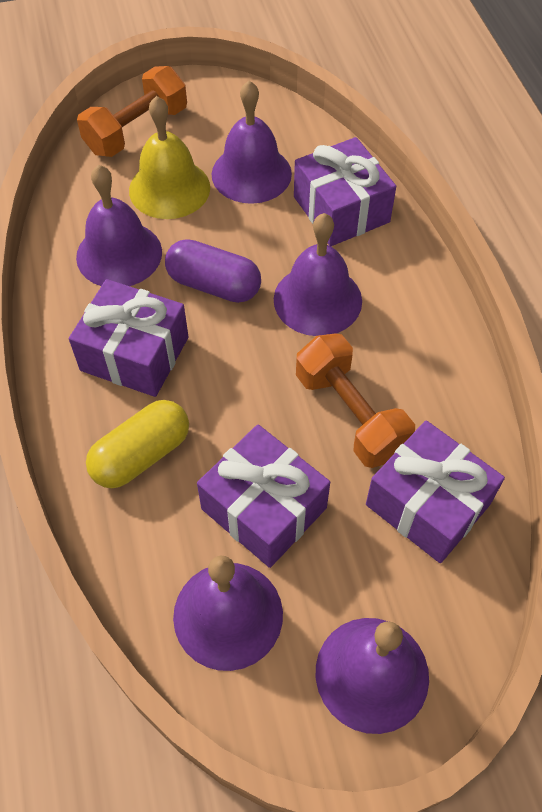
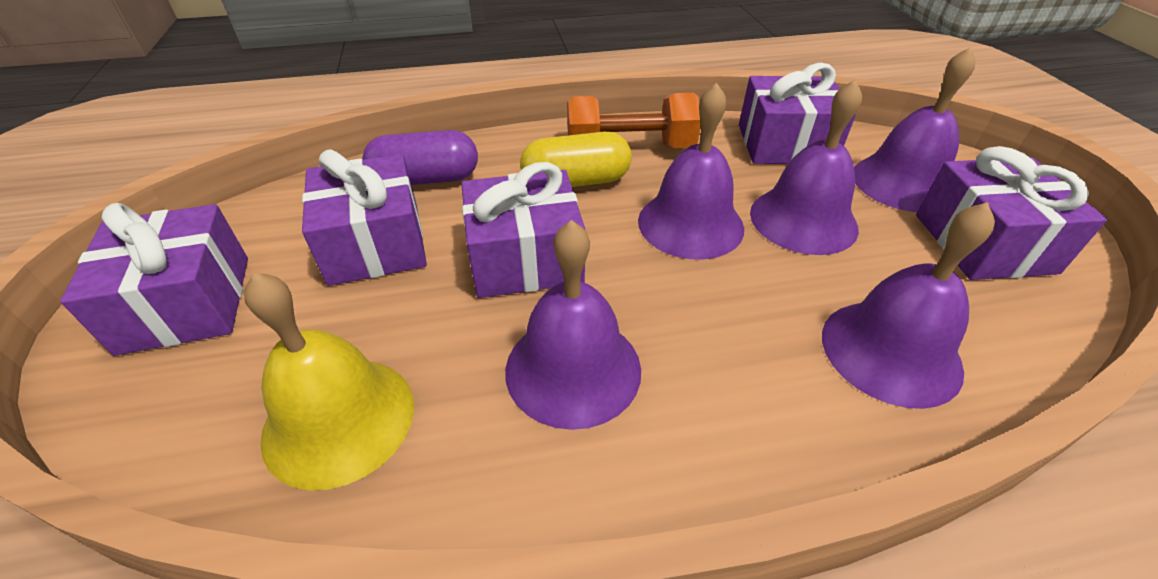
orange dumbbell: 2 -> 1
purple gift: 4 -> 5

